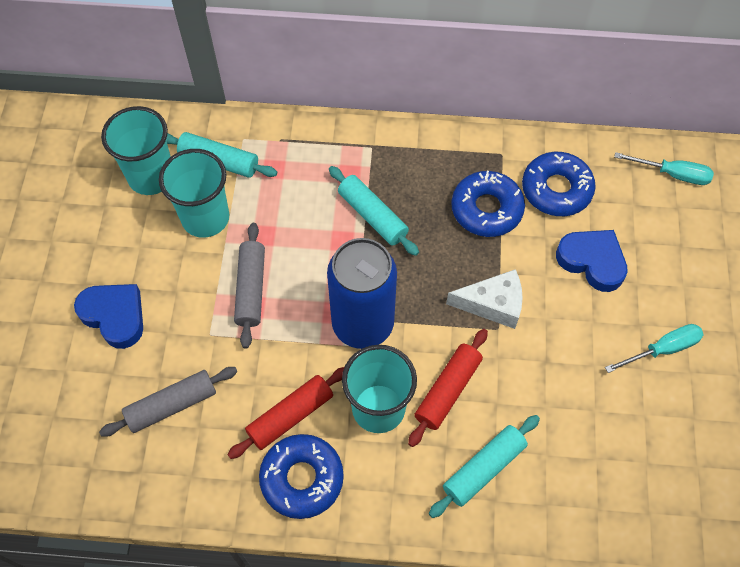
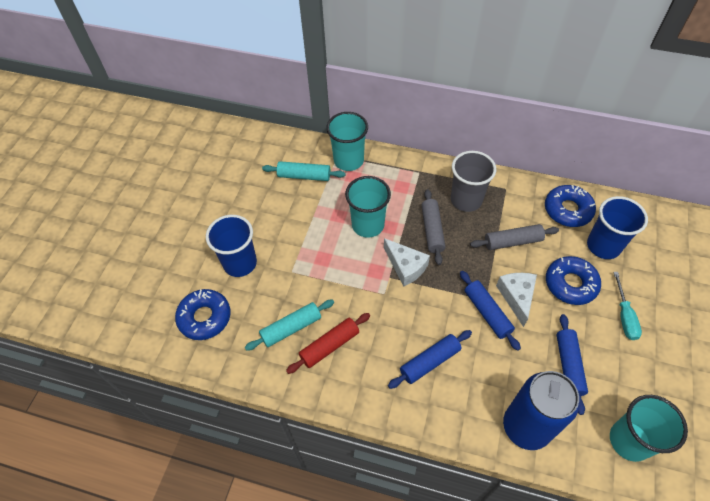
blue cup: 0 -> 2
blue heart: 2 -> 0
blue rolling pin: 0 -> 3
grey cup: 0 -> 1
red rolling pin: 2 -> 1
turquoise rolling pin: 3 -> 2
turquoise screwdriver: 2 -> 1
white cheese: 1 -> 2

